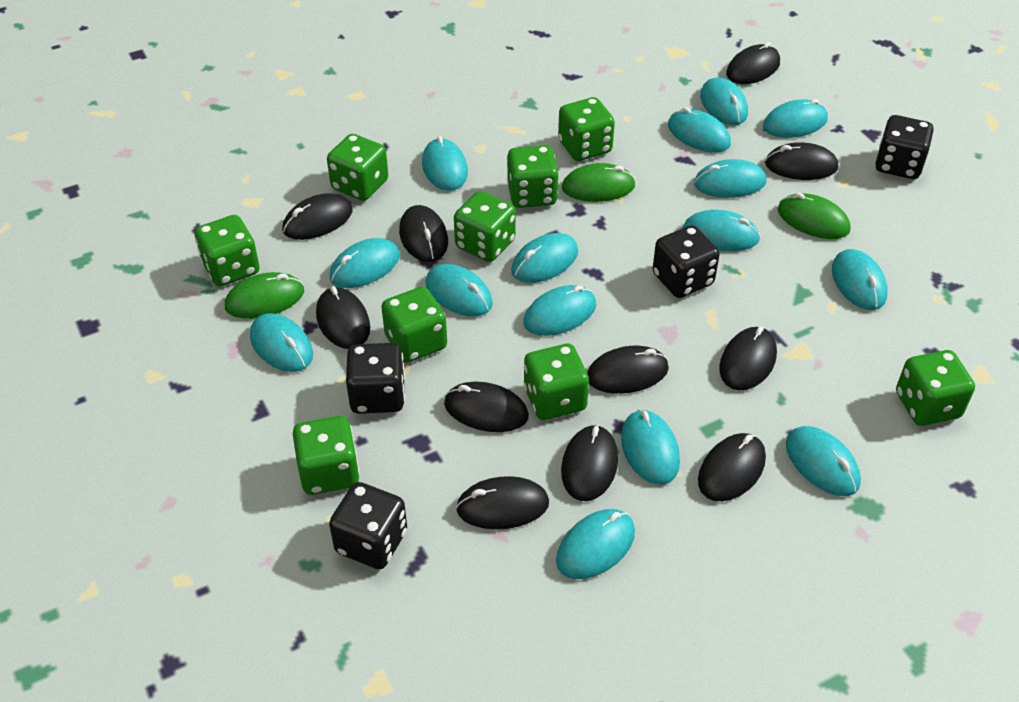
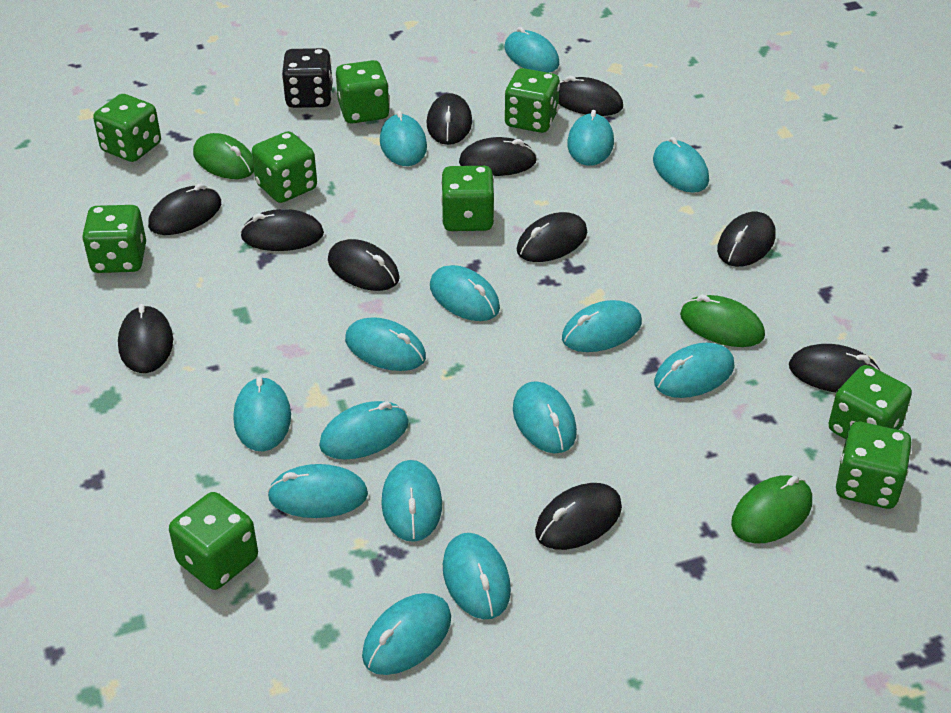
black dice: 4 -> 1

